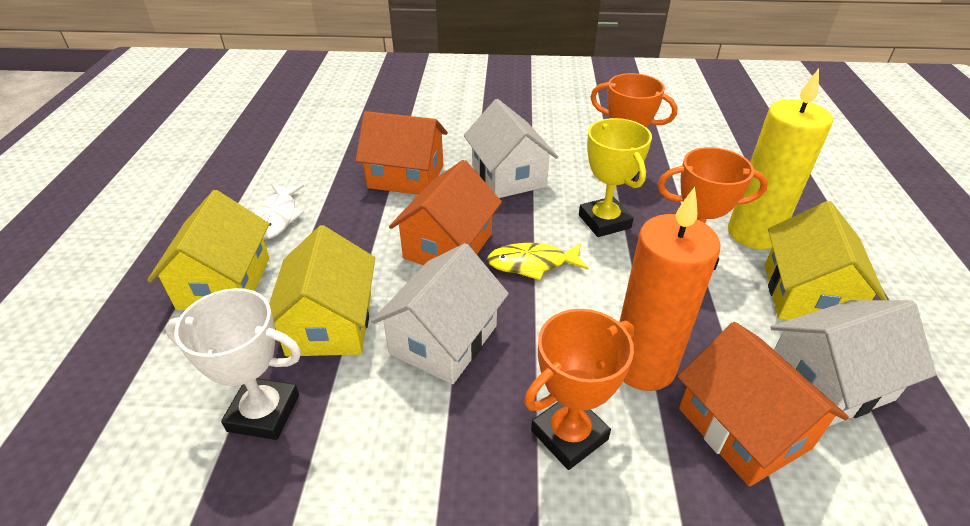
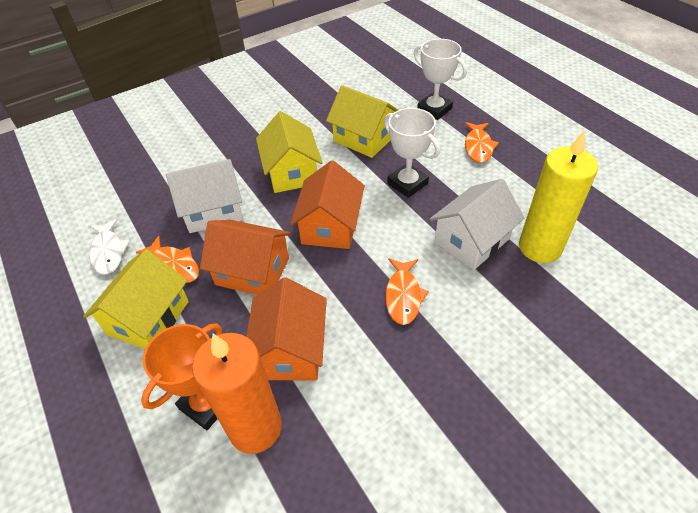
orange fish: 0 -> 3
orange trophy: 3 -> 1
white house: 3 -> 2
white trophy: 1 -> 2
yellow fish: 1 -> 0
yellow trophy: 1 -> 0

